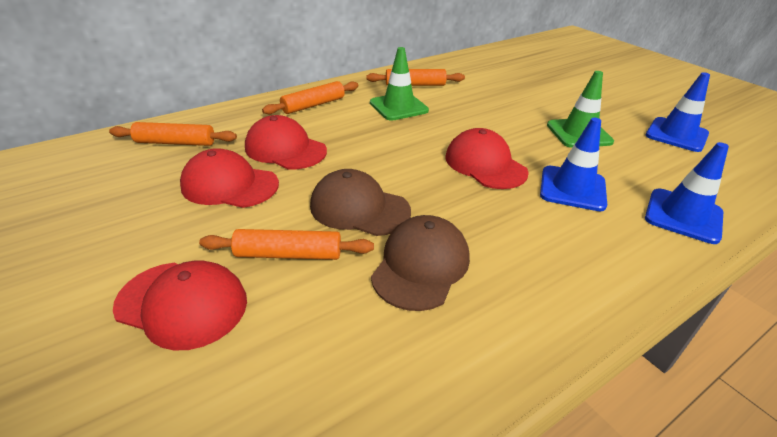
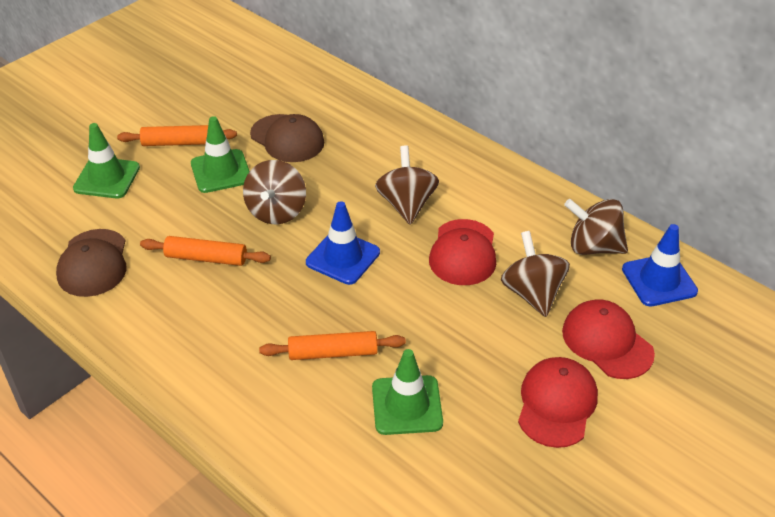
blue traffic cone: 3 -> 2
brown spinning top: 0 -> 4
green traffic cone: 2 -> 3
orange rolling pin: 4 -> 3
red cap: 4 -> 3

